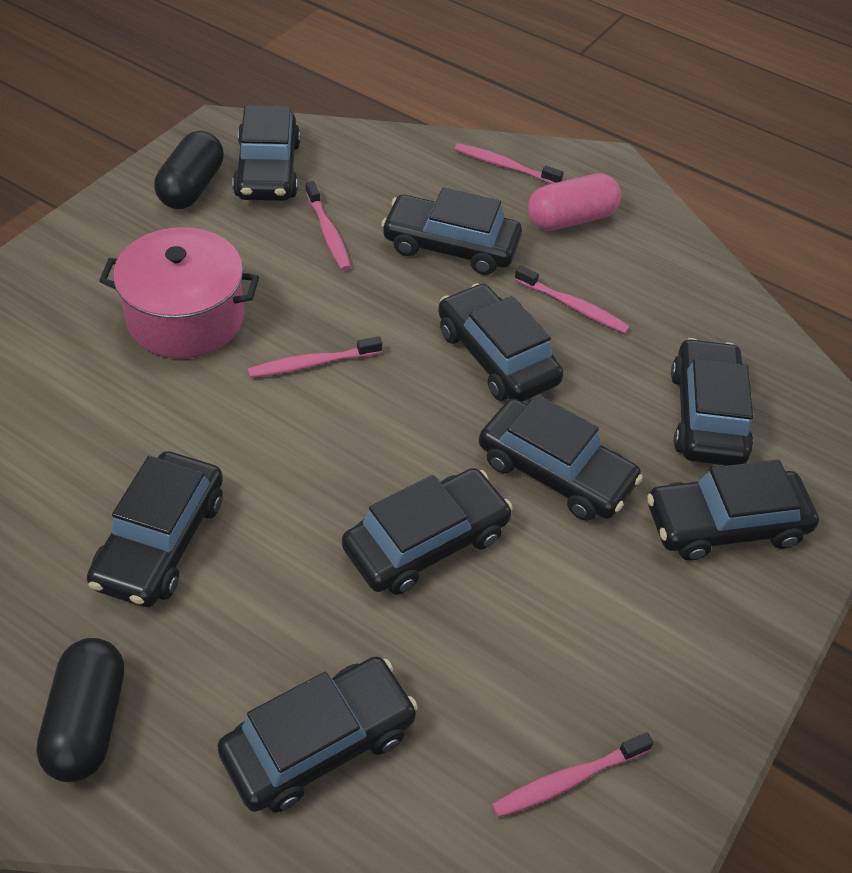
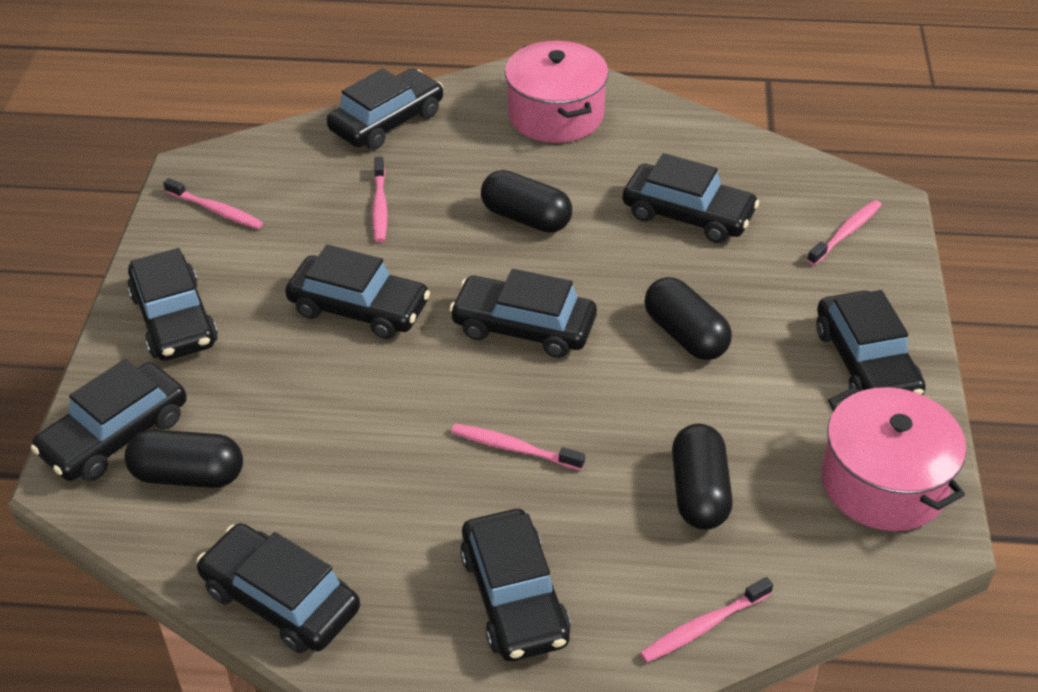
black capsule: 2 -> 4
pink capsule: 1 -> 0
pink pot: 1 -> 2

